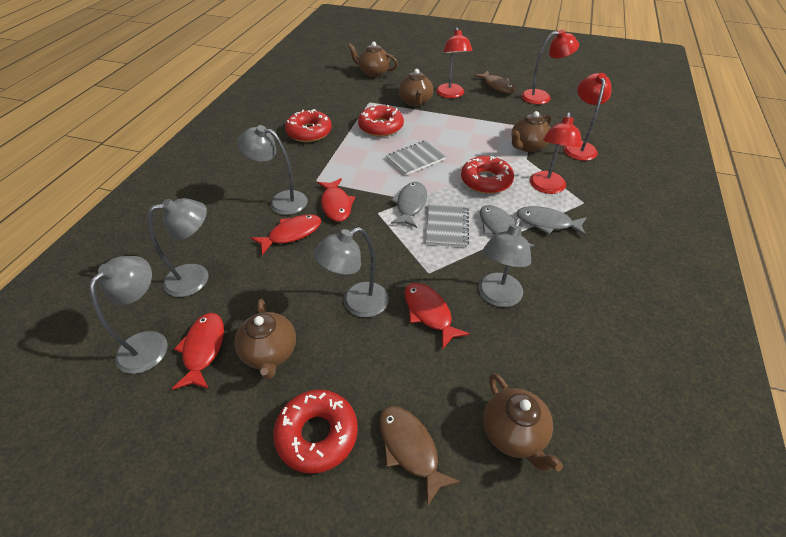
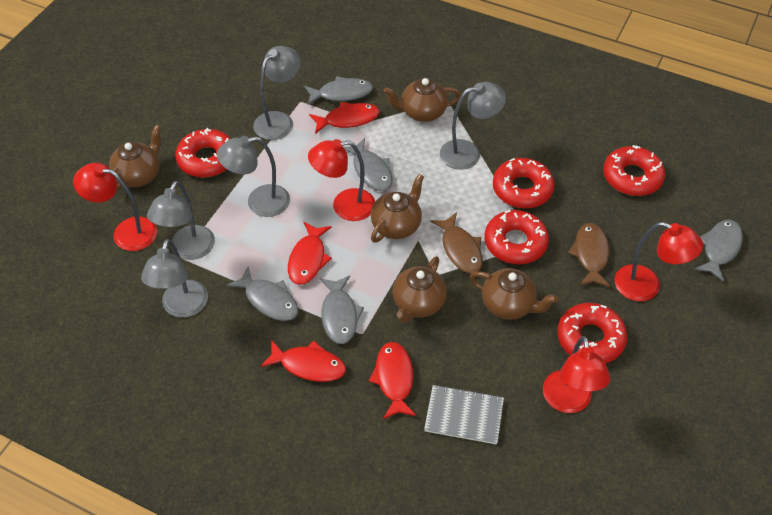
grey fish: 3 -> 5
grey notebook: 2 -> 1
red donut: 4 -> 5

